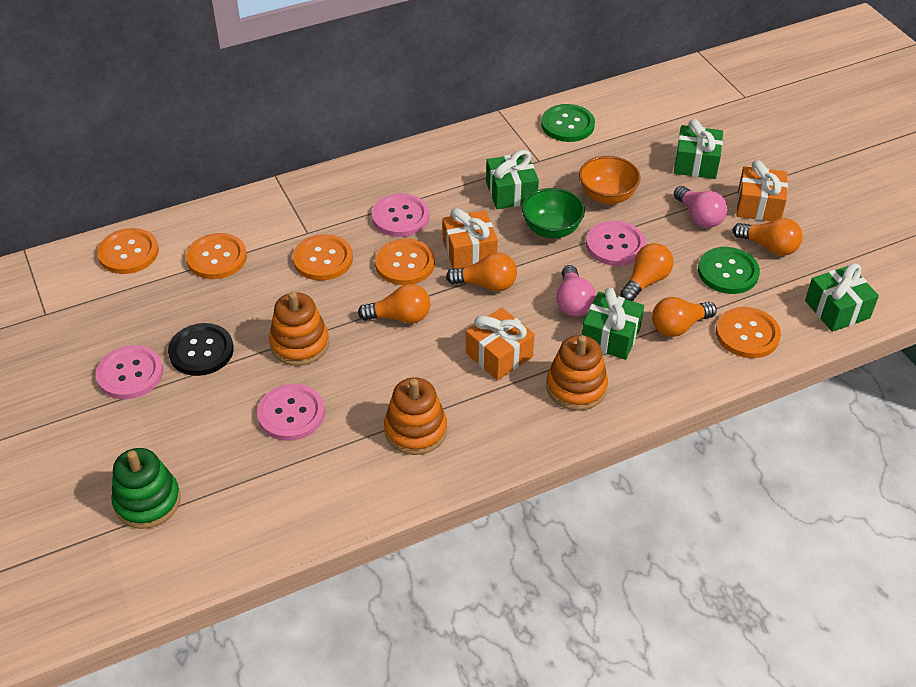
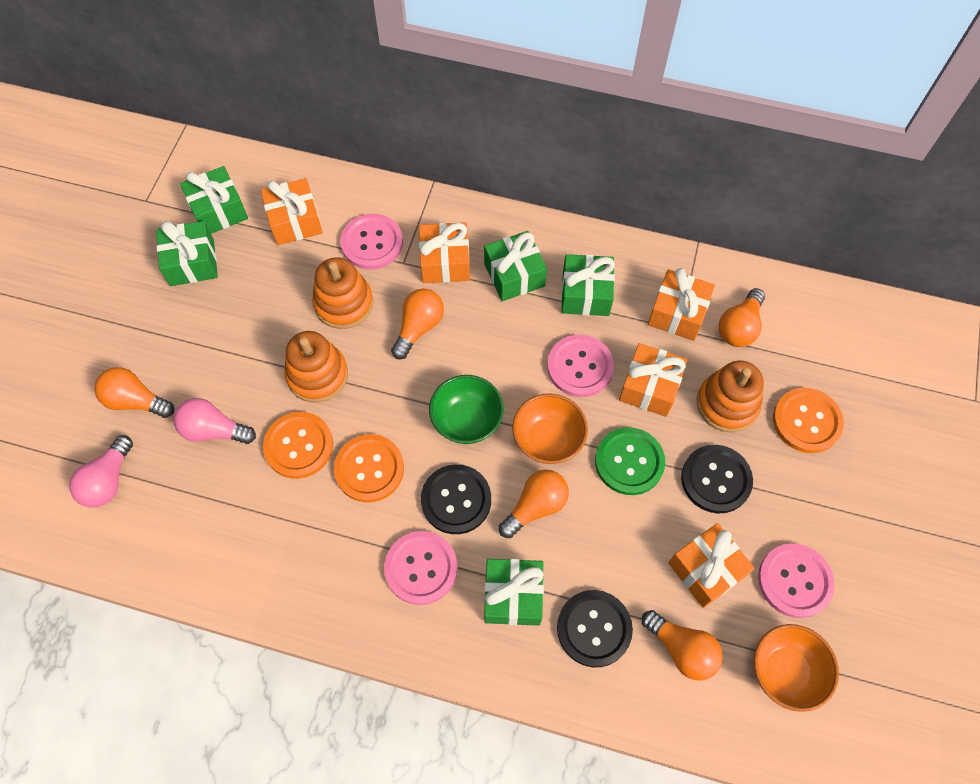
black button: 1 -> 3
green button: 2 -> 1
green gift: 4 -> 5
green stacking toy: 1 -> 0
orange bowl: 1 -> 2
orange button: 5 -> 3
orange gift: 3 -> 5

